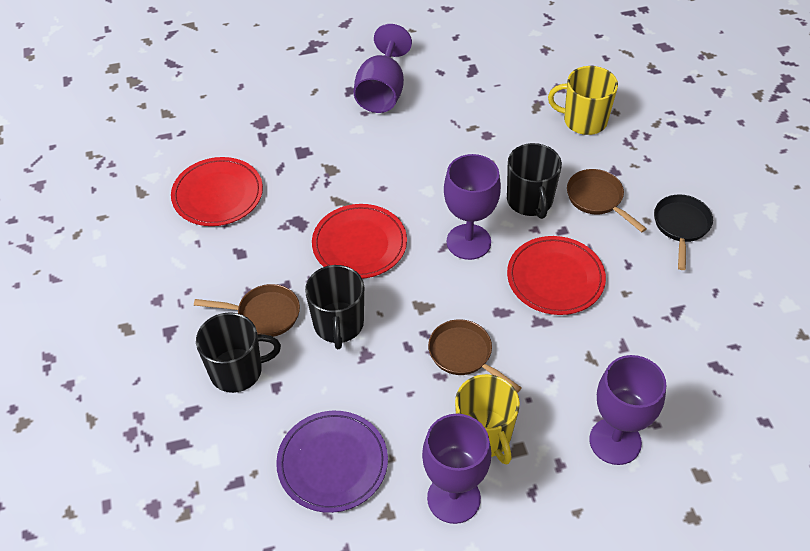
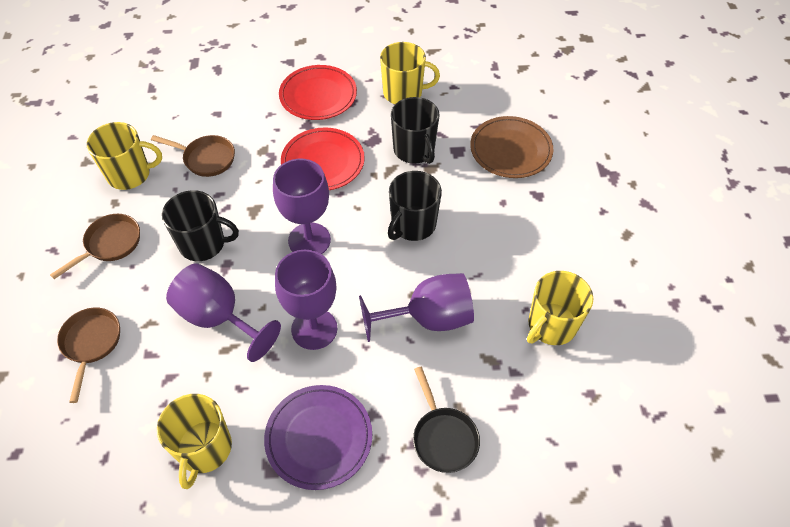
brown plate: 0 -> 1
red plate: 3 -> 2
yellow mug: 2 -> 4

